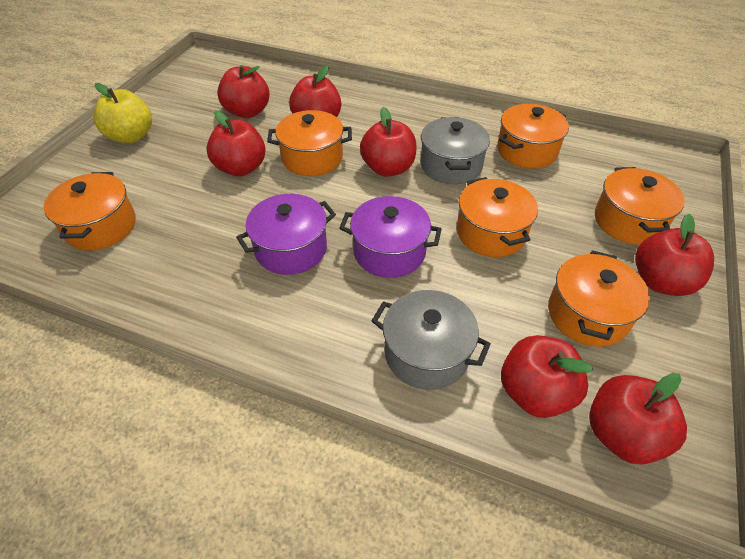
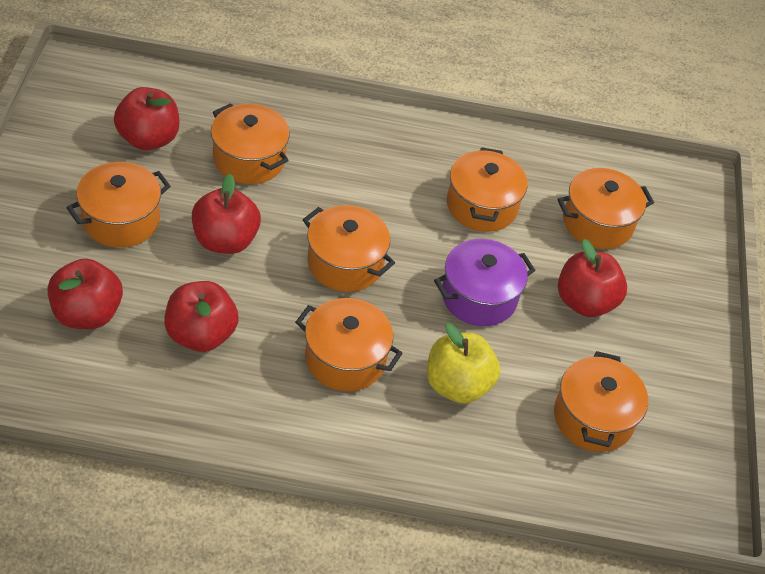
grey pot: 2 -> 0
orange pot: 6 -> 7
purple pot: 2 -> 1
red apple: 7 -> 5

